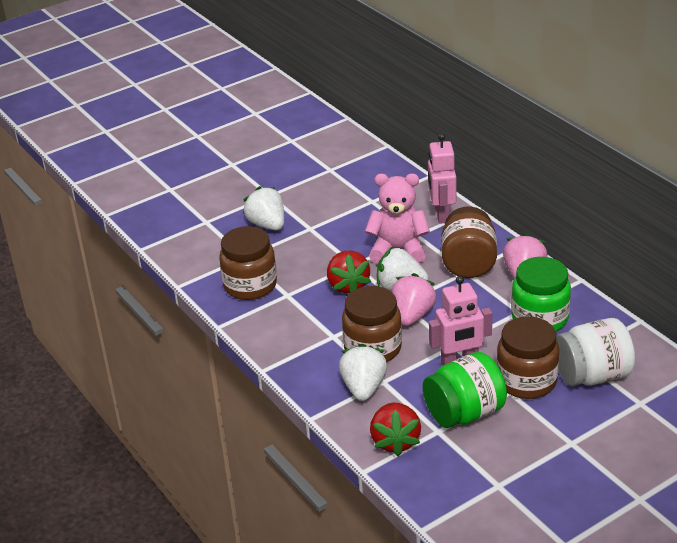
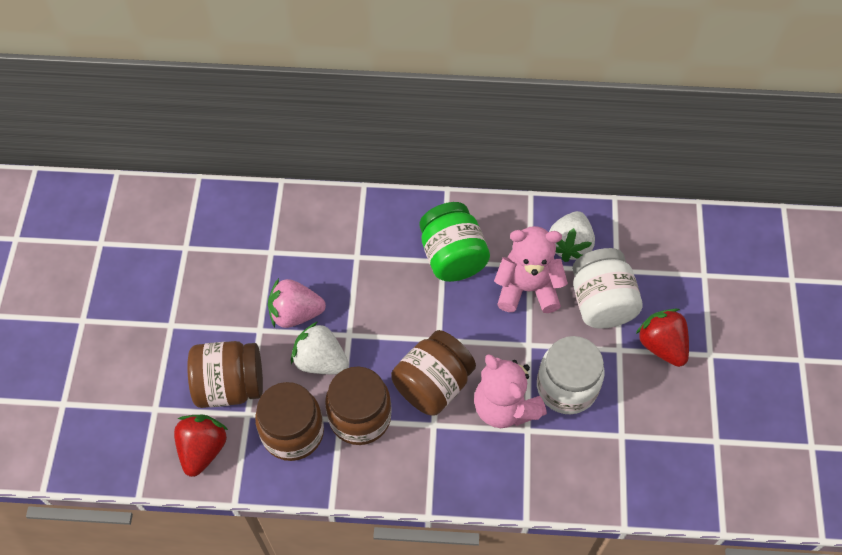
green jar: 2 -> 1
pink robot: 2 -> 0
pink strawberry: 2 -> 1
pink teddy bear: 1 -> 2
white jar: 1 -> 2
white strawberry: 3 -> 2

